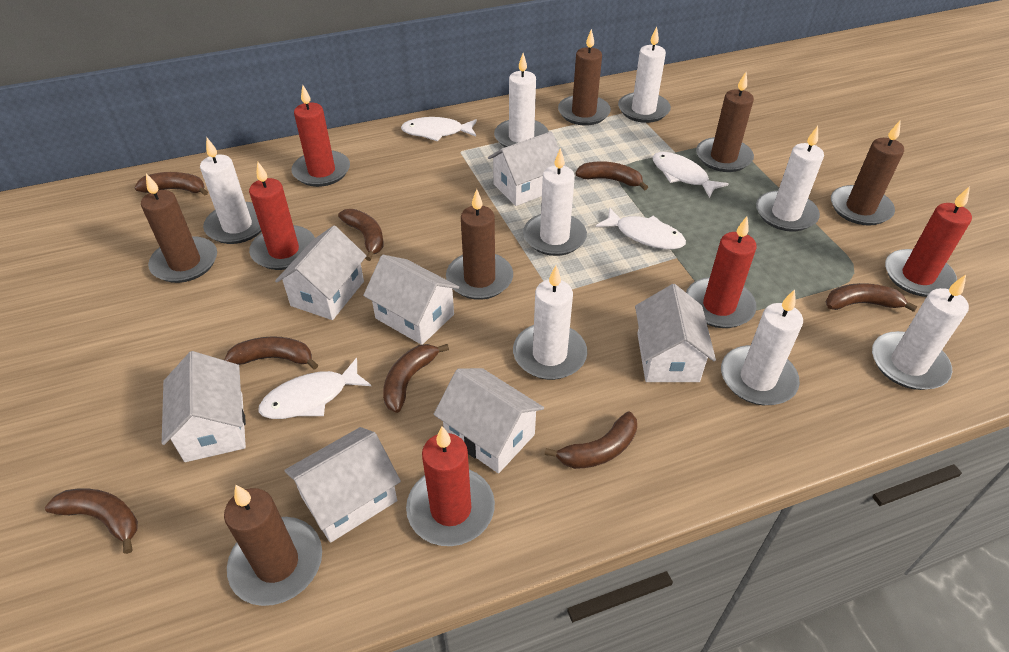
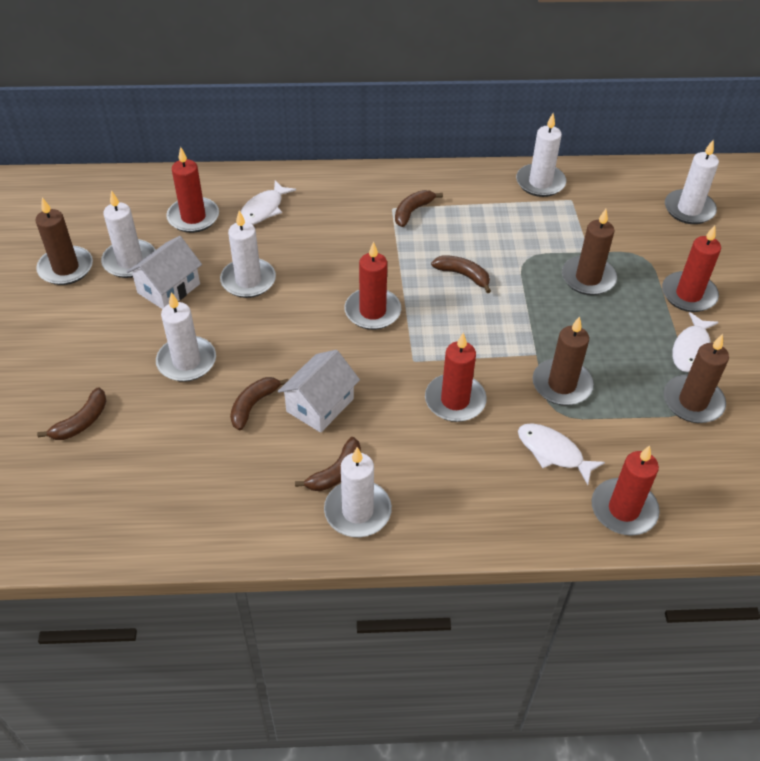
brown banana: 8 -> 5
brown candle: 6 -> 4
white candle: 8 -> 6
white fish: 4 -> 3
white house: 7 -> 2

